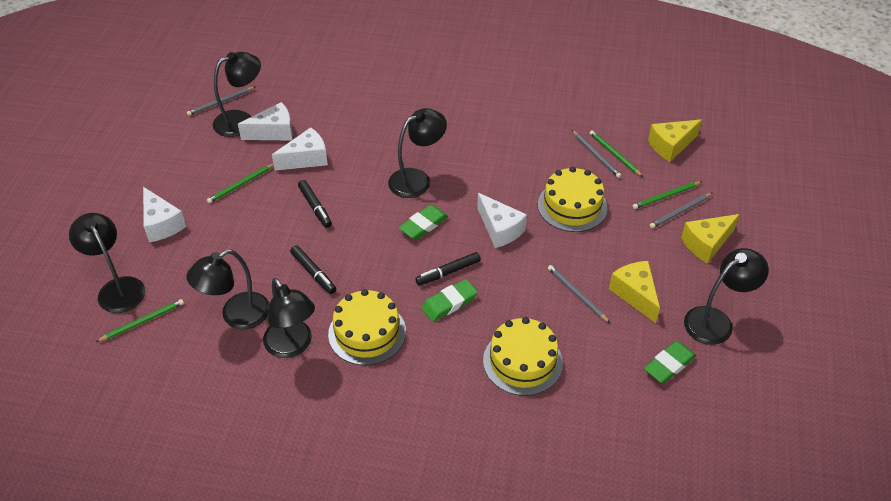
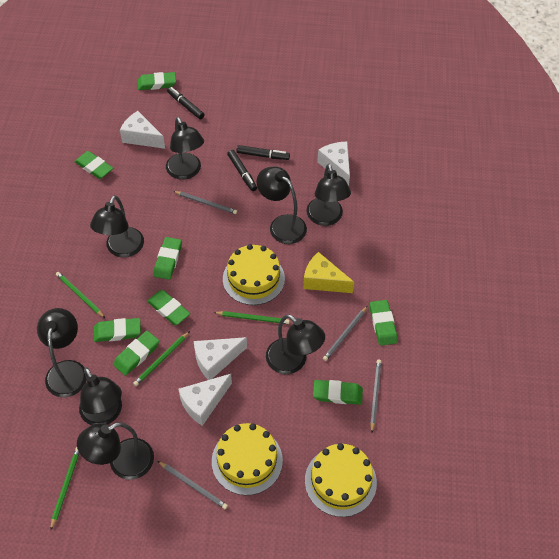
black lamp: 6 -> 8
green eraser: 3 -> 8
yellow cheese: 3 -> 1

